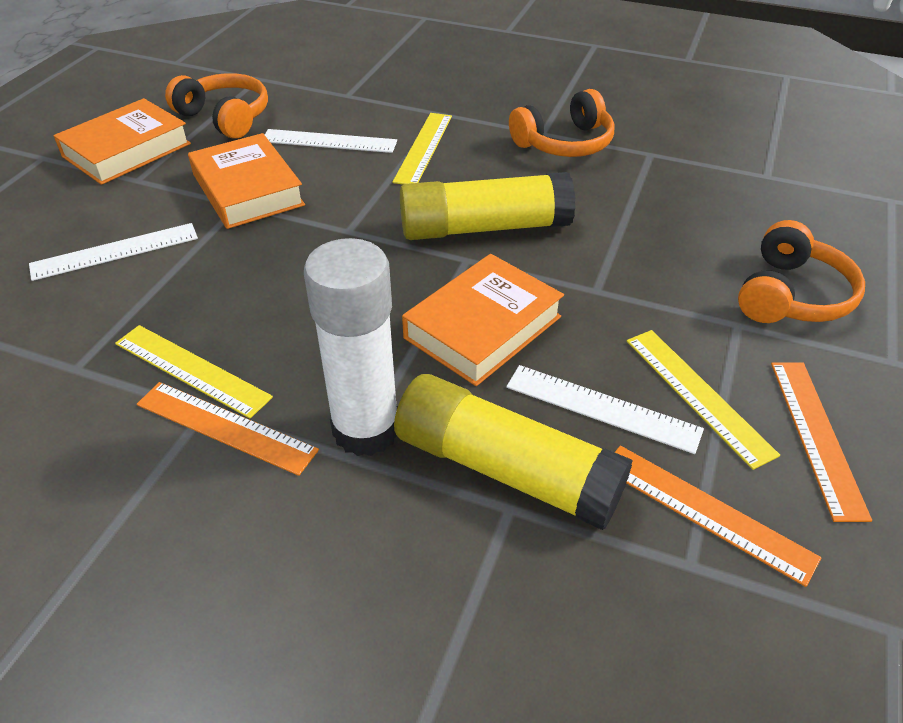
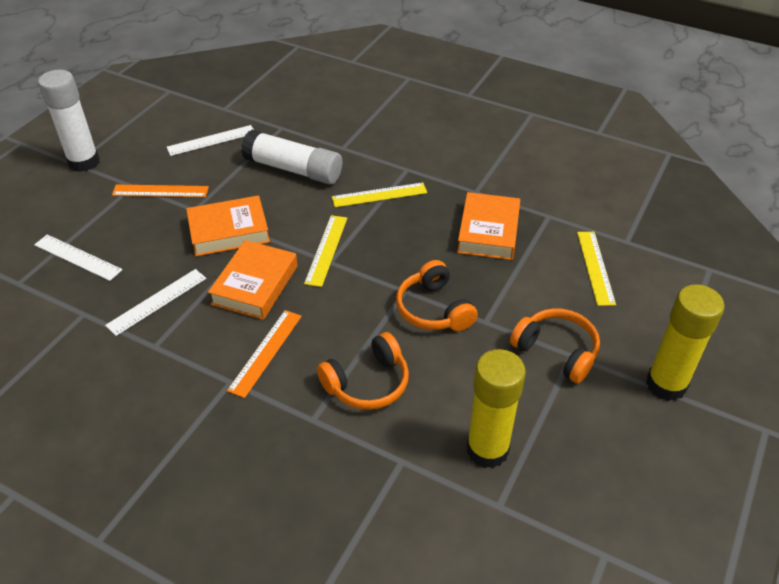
orange ruler: 3 -> 2
white glue stick: 1 -> 2

